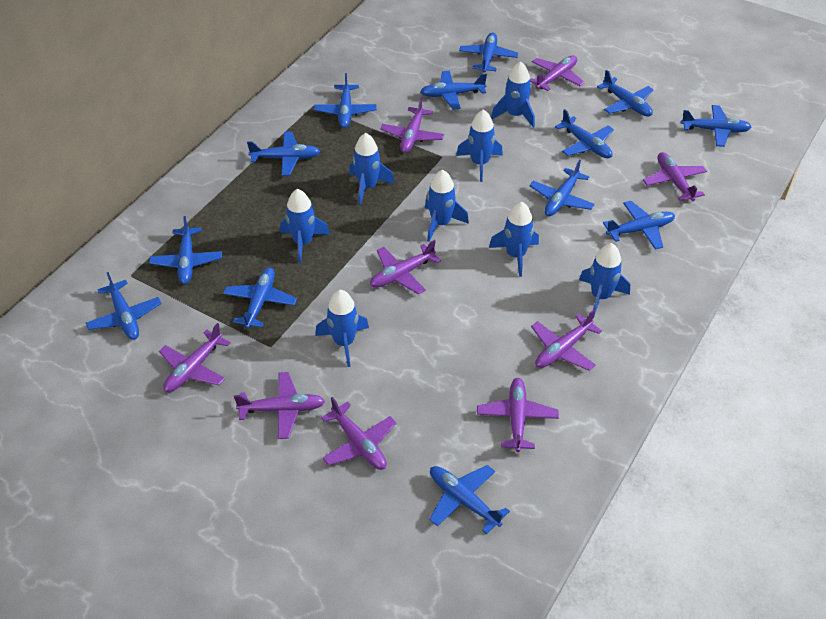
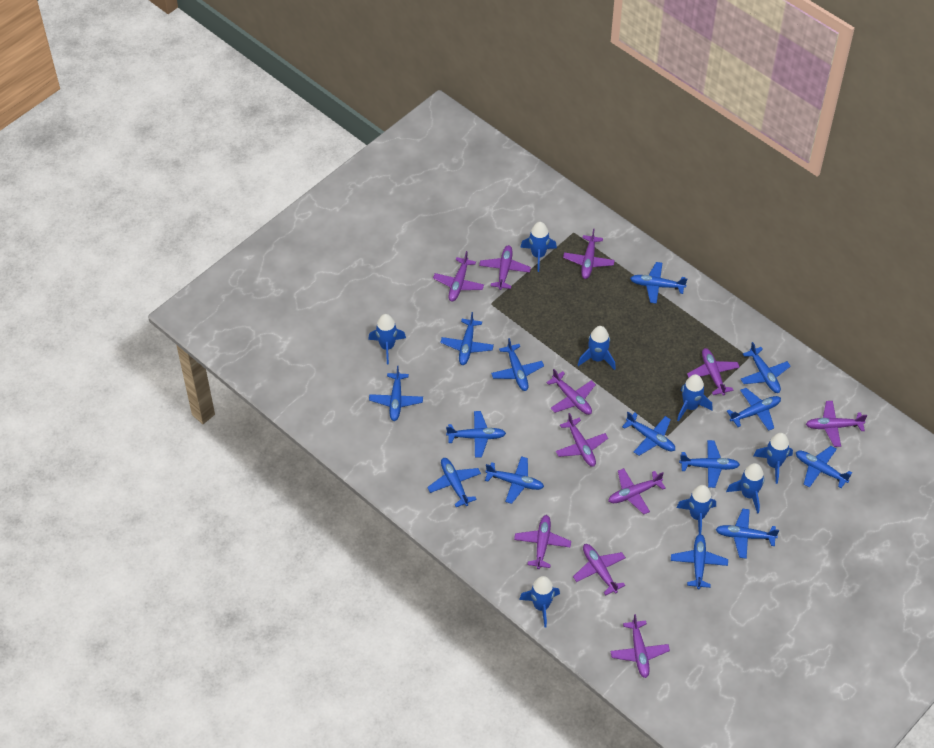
blue plane: 13 -> 14
purple plane: 9 -> 11

